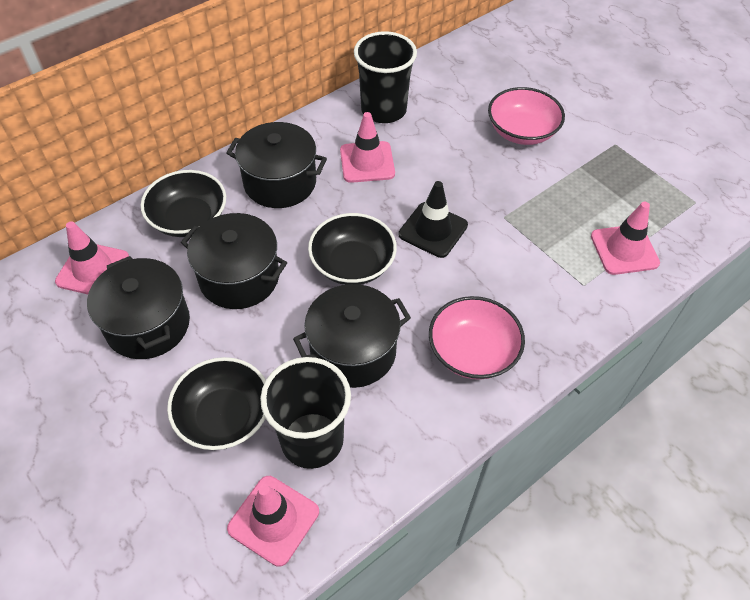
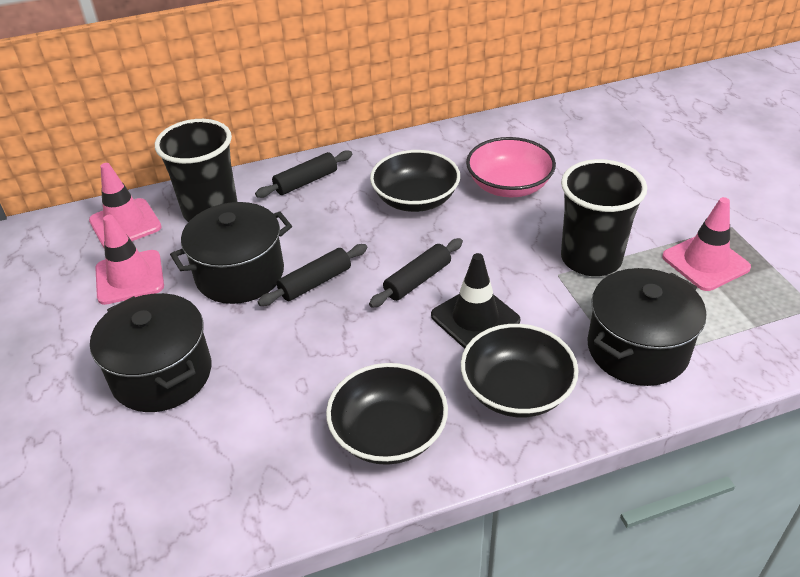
black pot: 4 -> 3
black rolling pin: 0 -> 3
pink bowl: 2 -> 1
pink traffic cone: 4 -> 3

